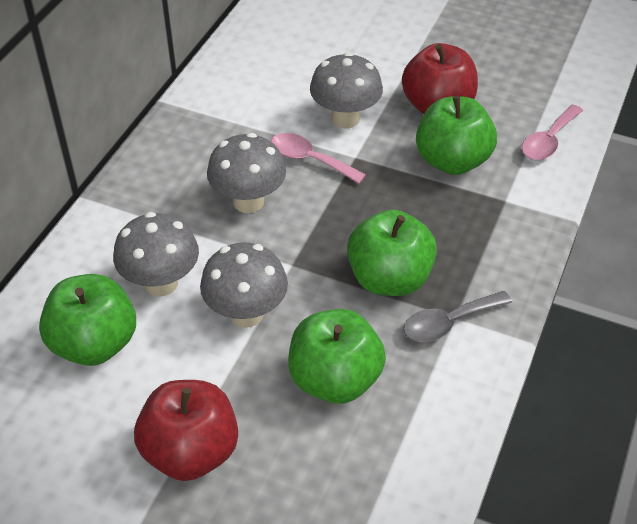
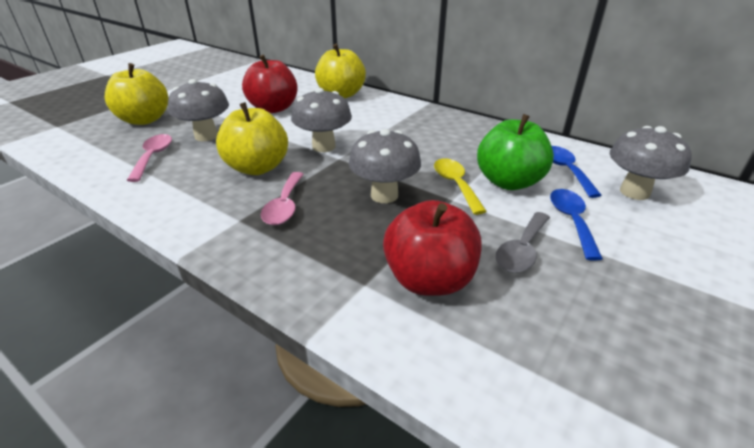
blue spoon: 0 -> 2
green apple: 4 -> 1
yellow apple: 0 -> 3
yellow spoon: 0 -> 1

